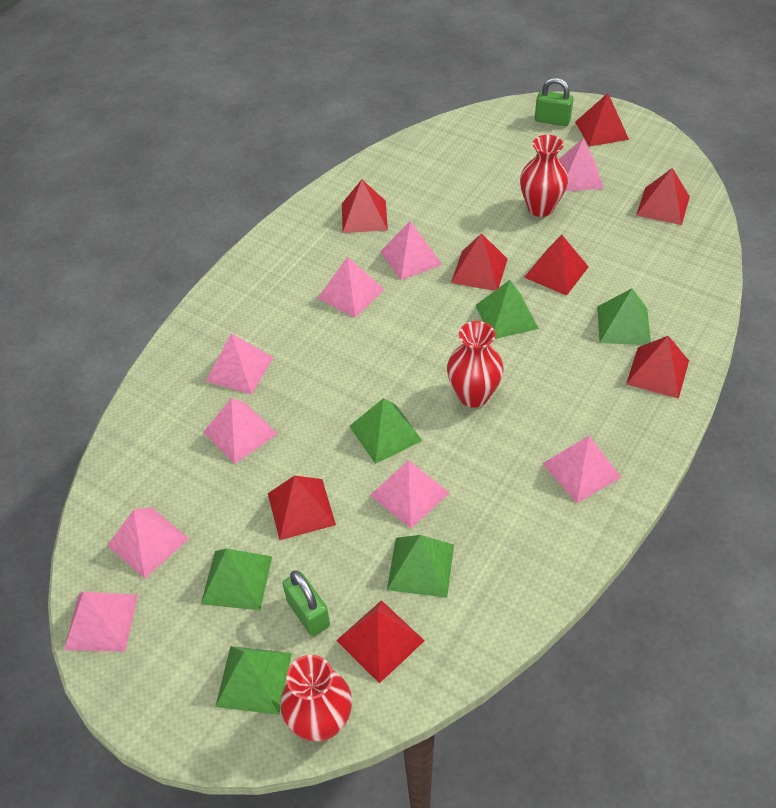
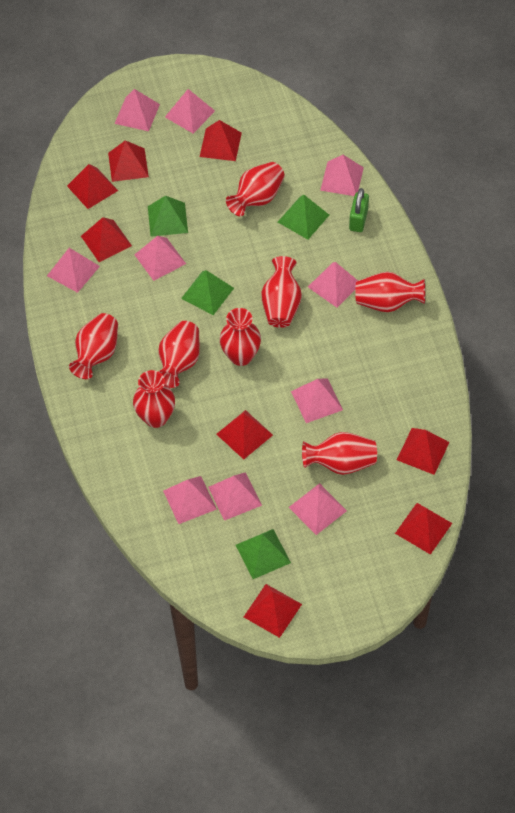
green padlock: 2 -> 1
green pyramid: 6 -> 4
pink pyramid: 9 -> 10
red vase: 3 -> 8

